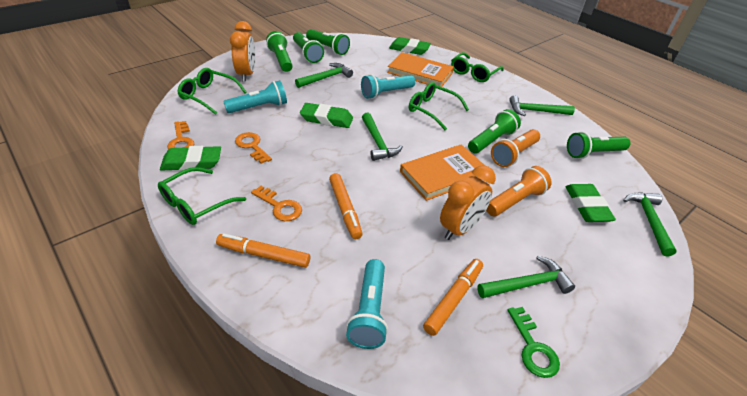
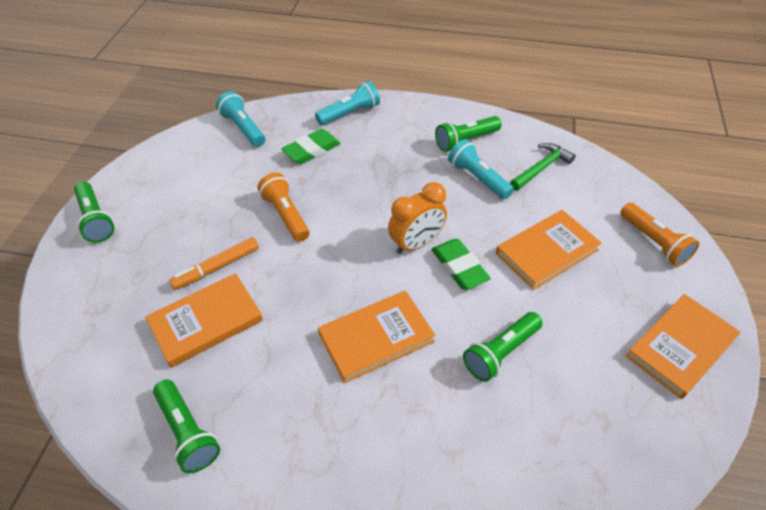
green eraser: 4 -> 2
green flashlight: 5 -> 4
green glasses: 4 -> 0
green hammer: 5 -> 1
green key: 1 -> 0
orange book: 2 -> 4
orange clock: 2 -> 1
orange key: 3 -> 0
orange marker: 3 -> 1

